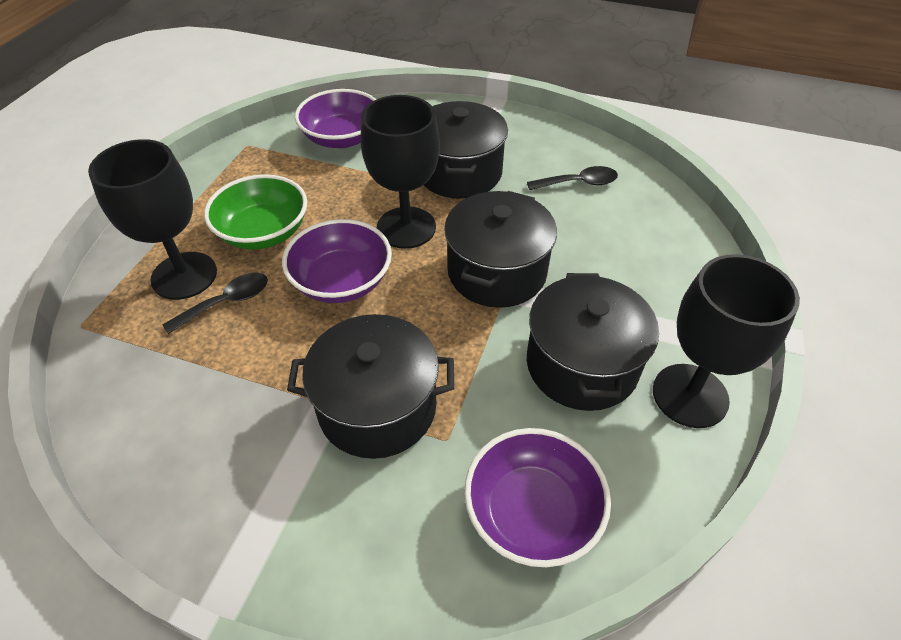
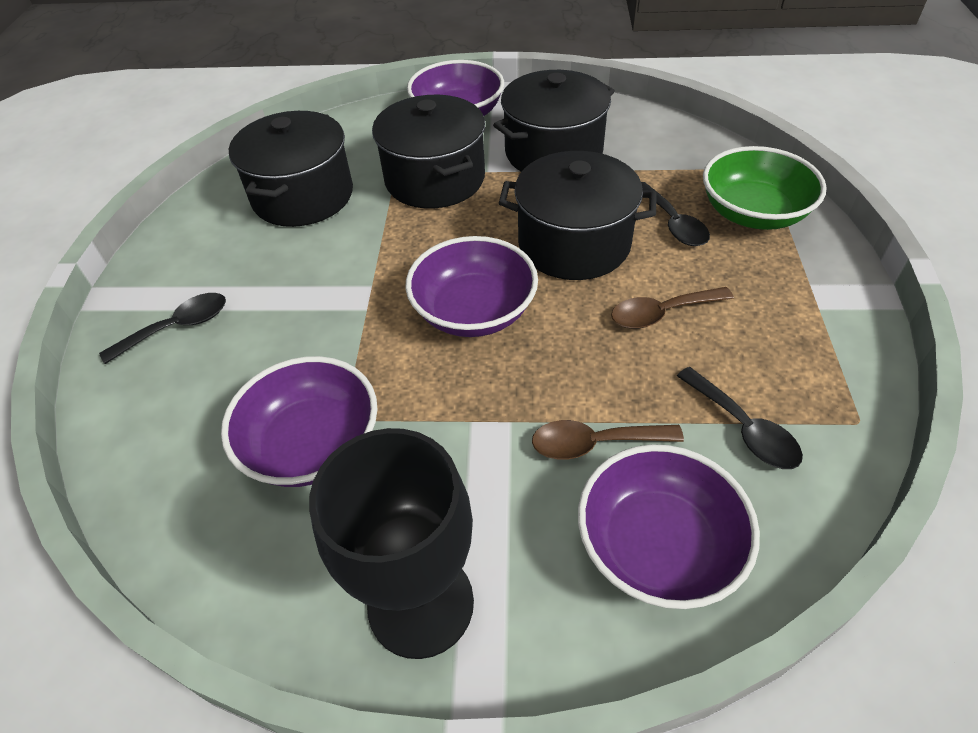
black goblet: 3 -> 1
black spoon: 2 -> 3
brown spoon: 0 -> 2
purple bowl: 3 -> 4

